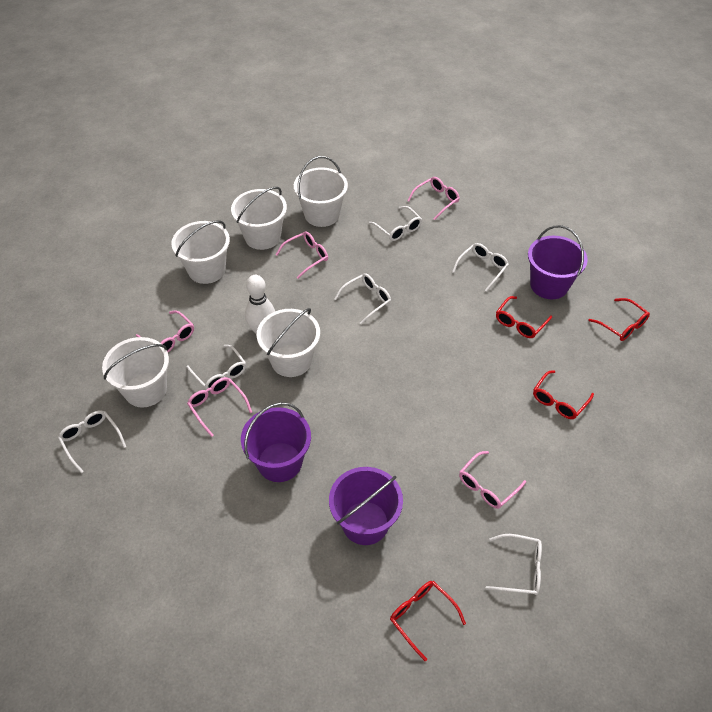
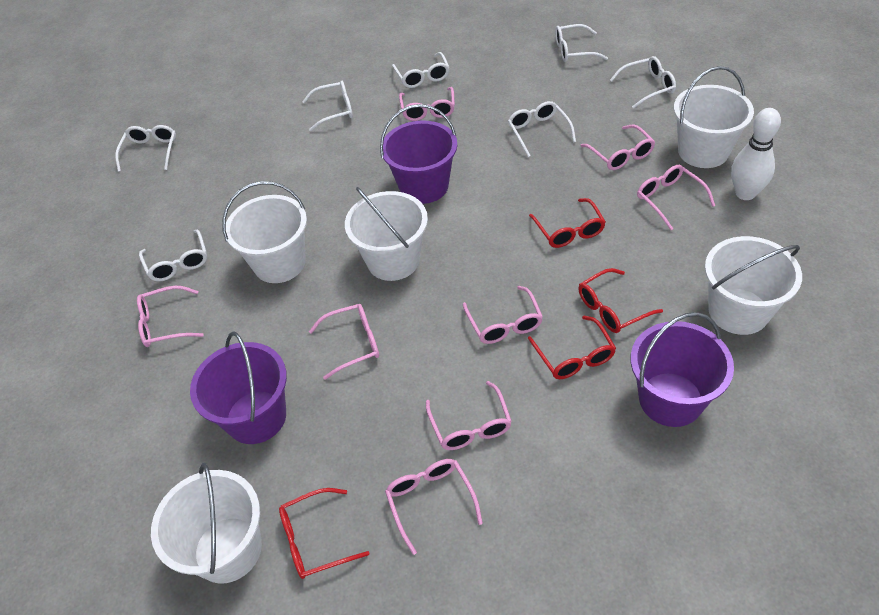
pink glasses: 5 -> 8
white glasses: 6 -> 7

